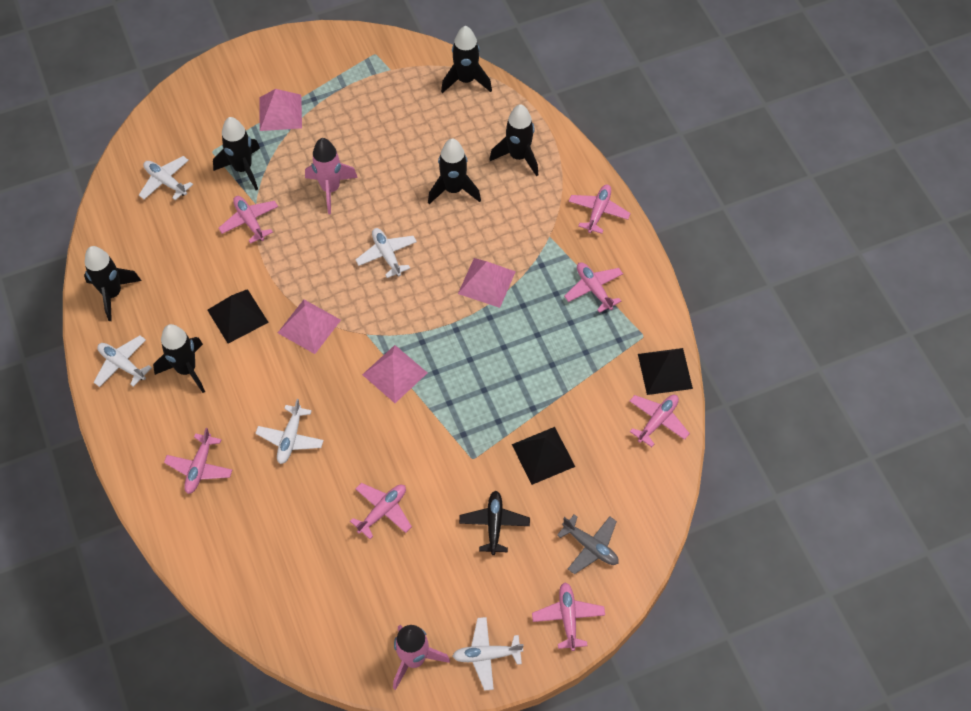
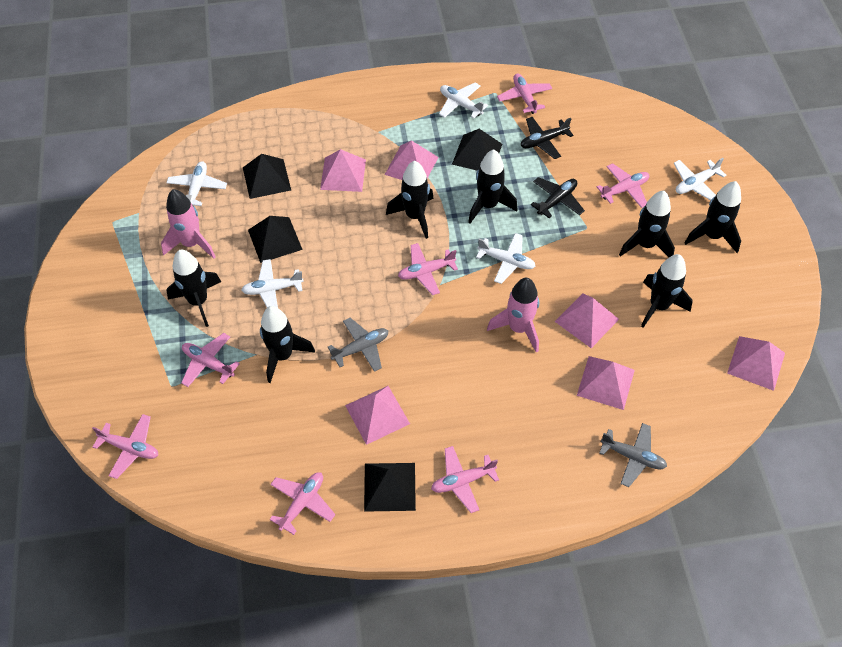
black plane: 1 -> 2
black pyramid: 3 -> 4
black rocket: 6 -> 7
grey plane: 1 -> 2
pink pyramid: 4 -> 6

